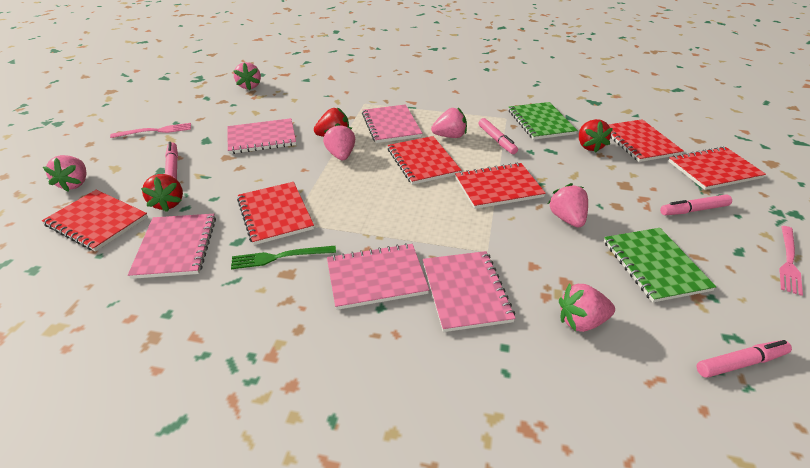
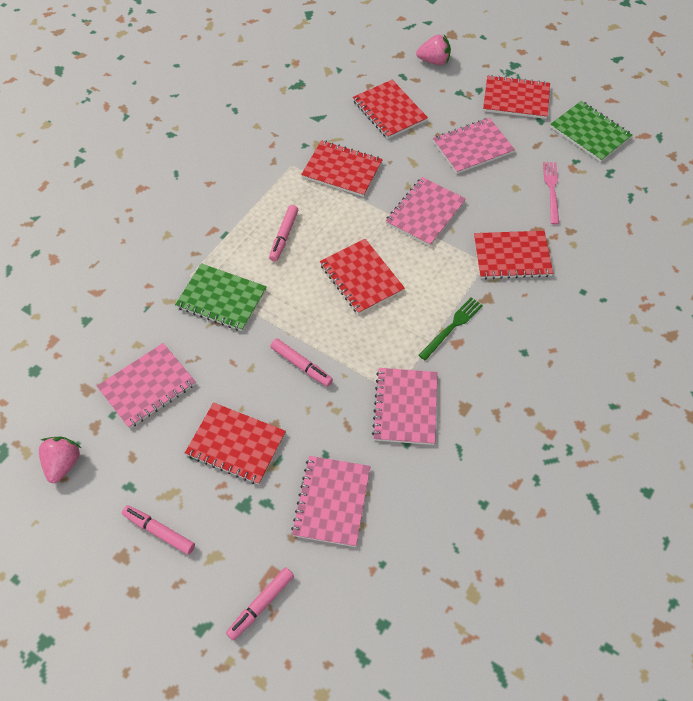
pink fork: 2 -> 1
pink strawberry: 6 -> 2
red strawberry: 3 -> 0

